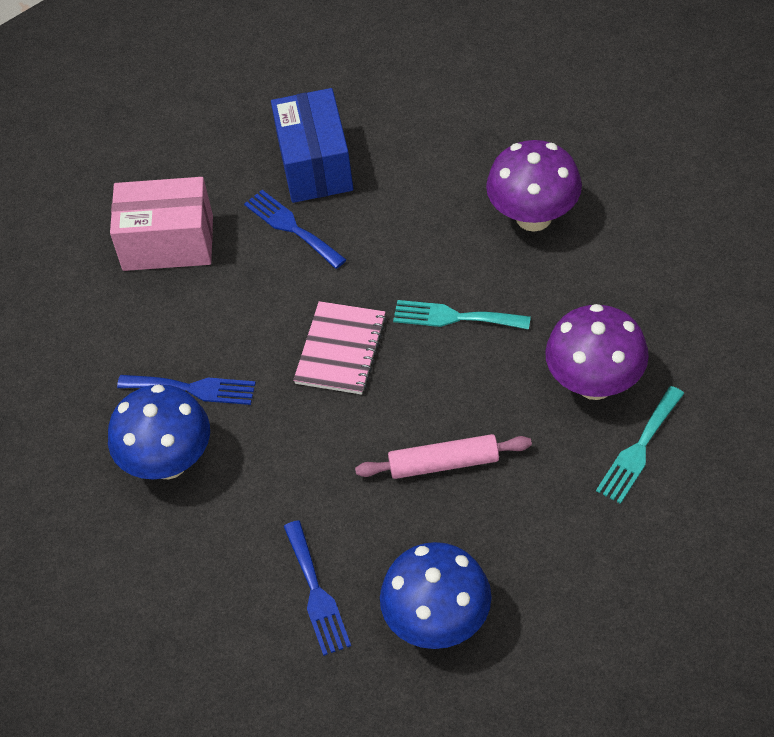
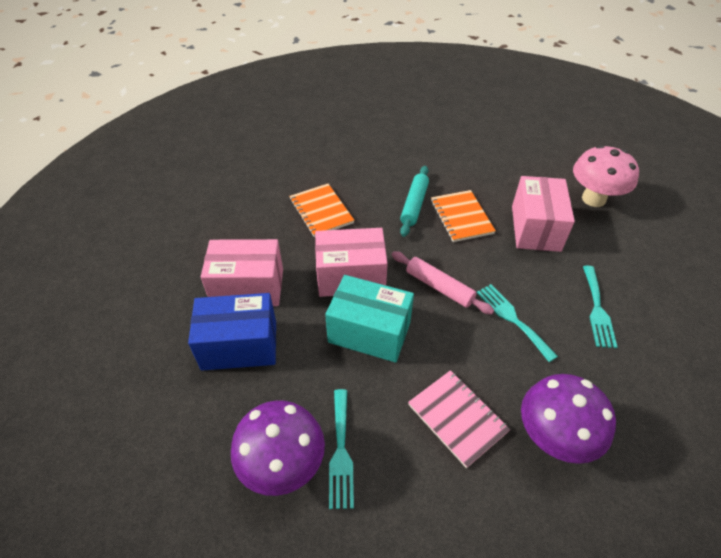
blue fork: 3 -> 0
blue mushroom: 2 -> 0
orange notebook: 0 -> 2
pink box: 1 -> 3
pink mushroom: 0 -> 1
turquoise box: 0 -> 1
turquoise fork: 2 -> 3
turquoise rolling pin: 0 -> 1

